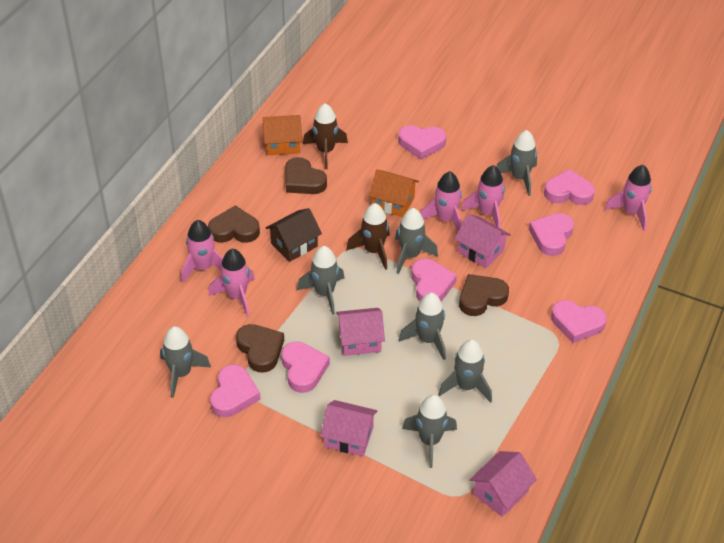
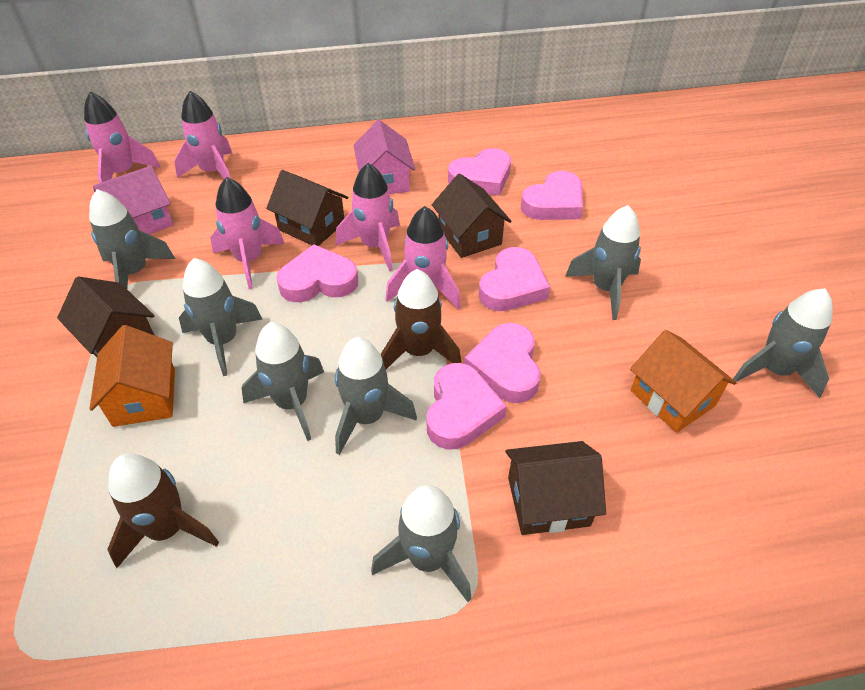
brown heart: 4 -> 0
brown house: 1 -> 4
pink heart: 7 -> 6
pink house: 4 -> 2

